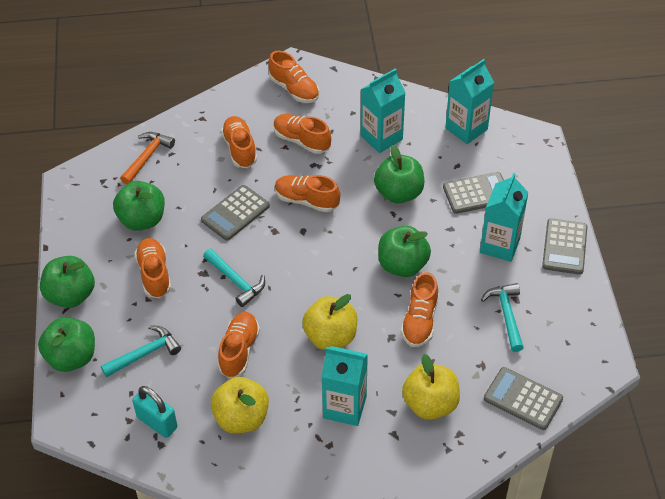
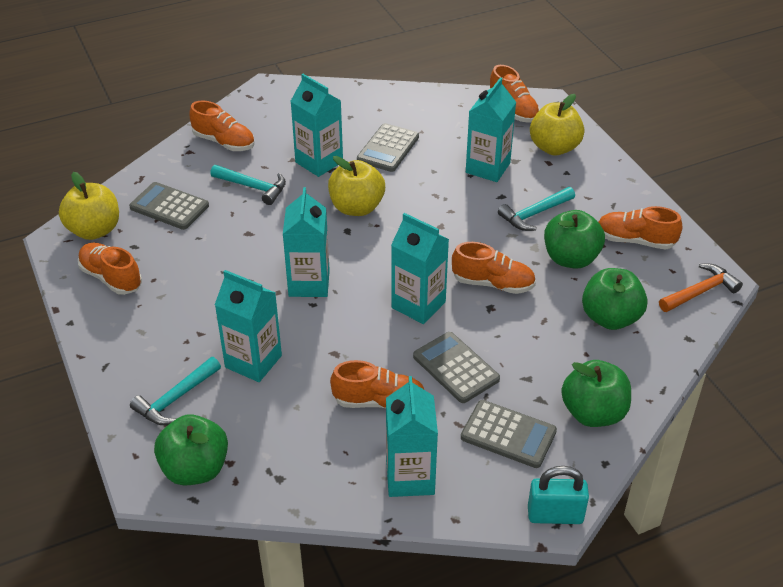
green apple: 5 -> 4
orange shoe: 7 -> 6
turquoise carton: 4 -> 6

